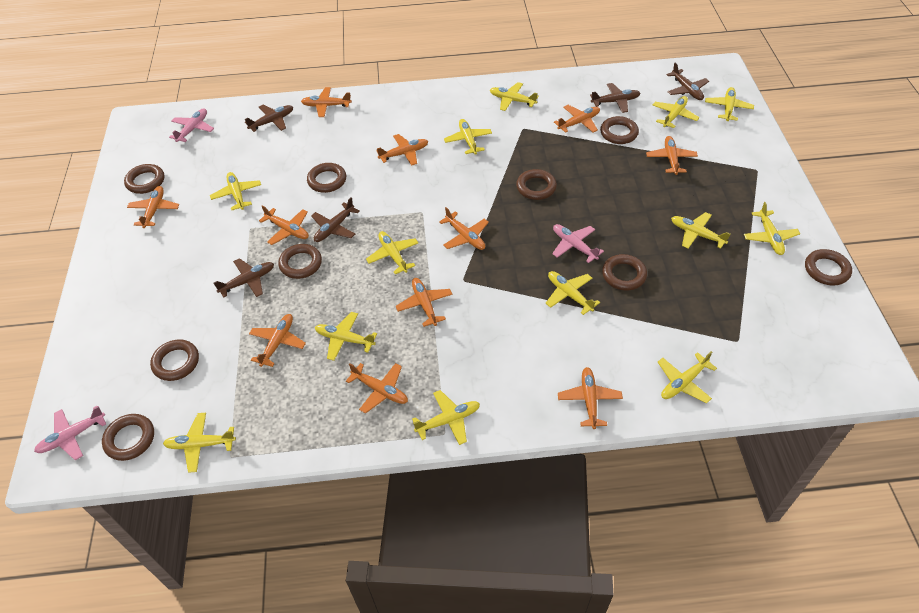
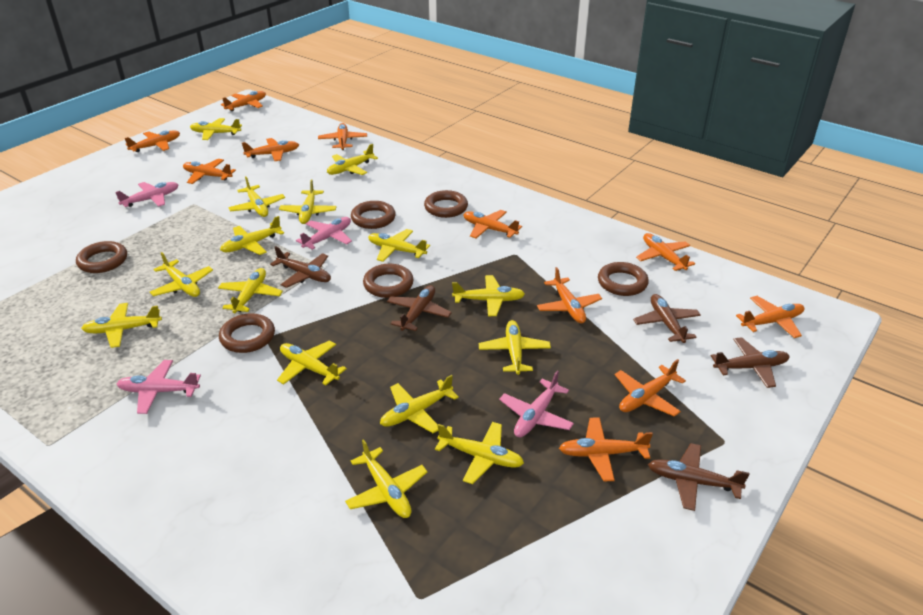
brown ring: 9 -> 6
pink plane: 3 -> 4
yellow plane: 13 -> 15

